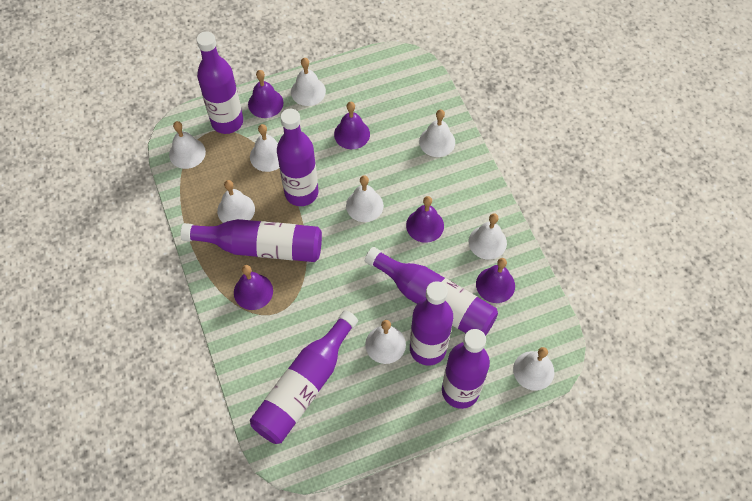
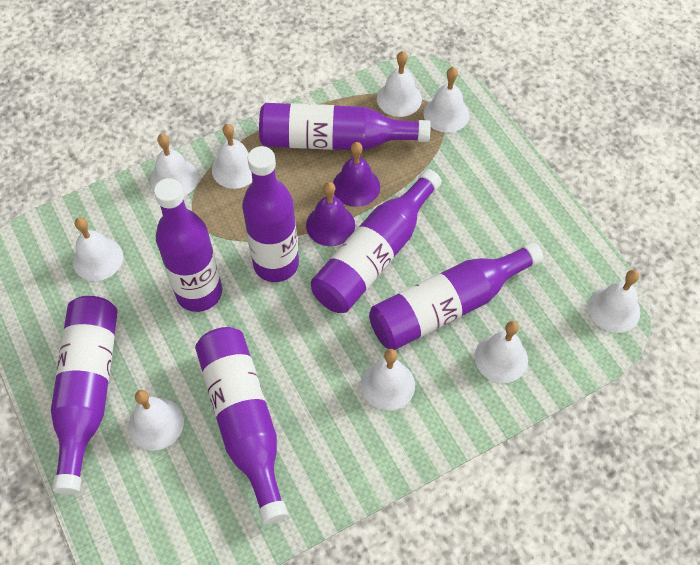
purple bell: 5 -> 2

